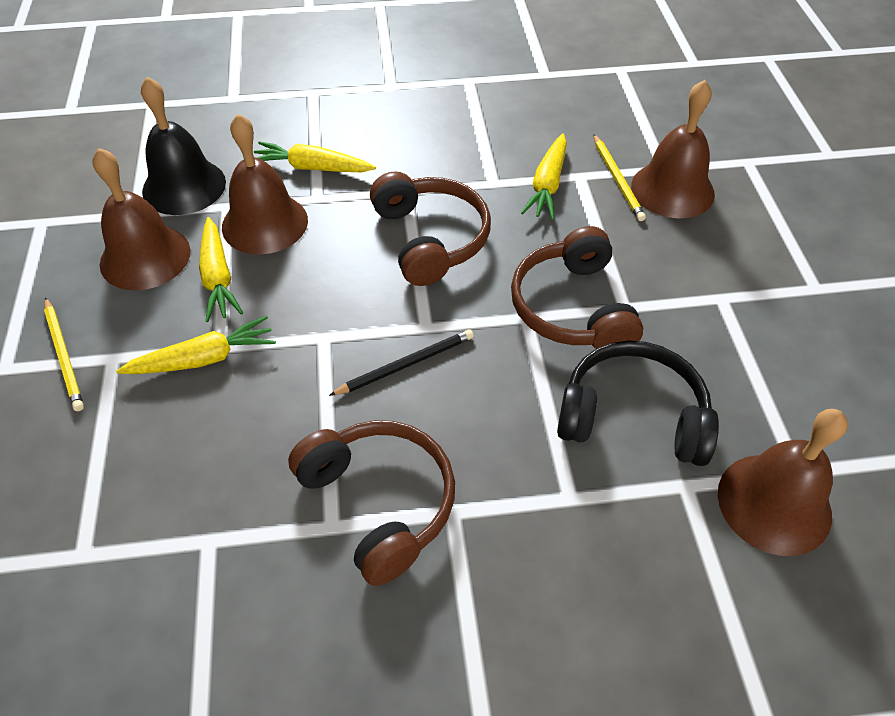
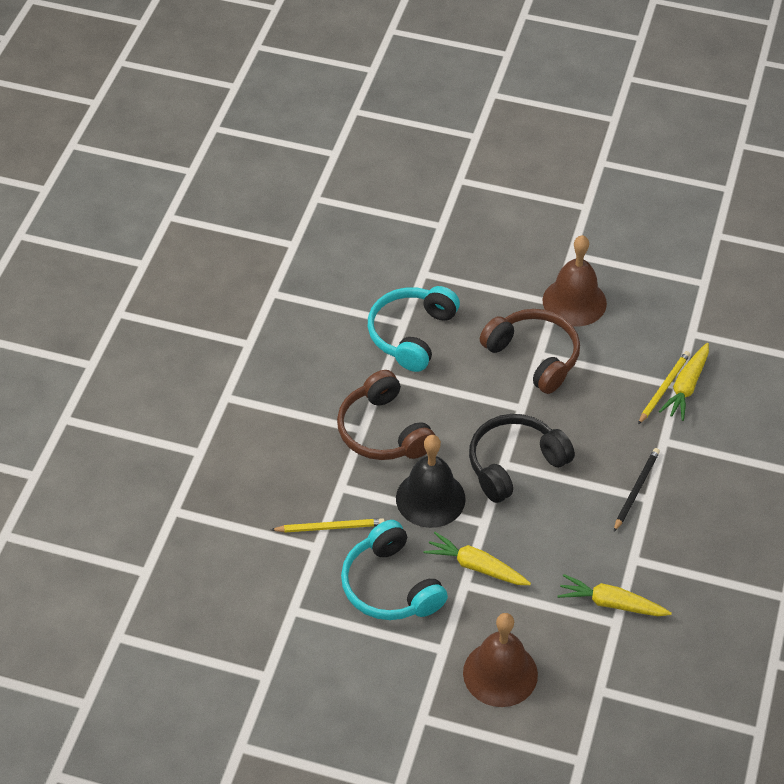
brown bell: 4 -> 2
brown headphones: 3 -> 2
turquoise headphones: 0 -> 2
yellow carrot: 4 -> 3

